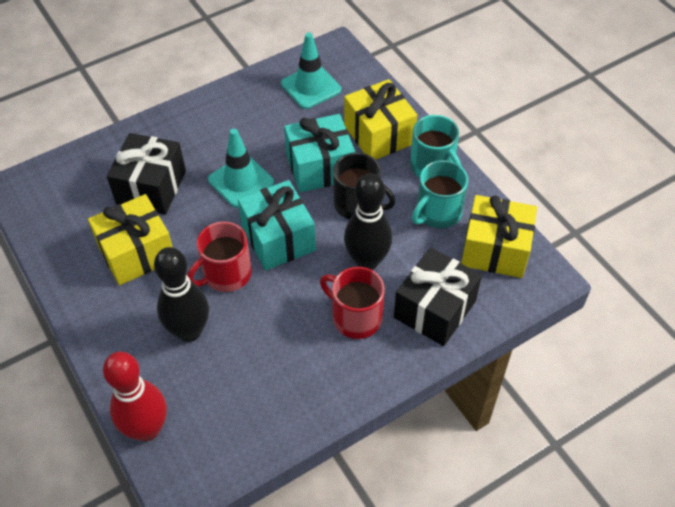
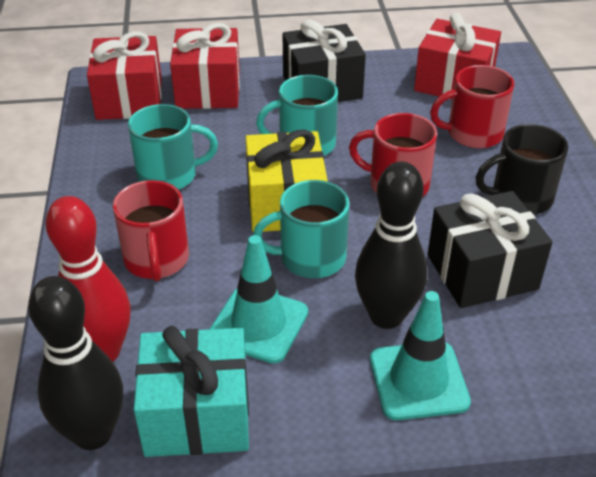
red gift: 0 -> 3
red mug: 2 -> 3
turquoise gift: 2 -> 1
turquoise mug: 2 -> 3
yellow gift: 3 -> 1

